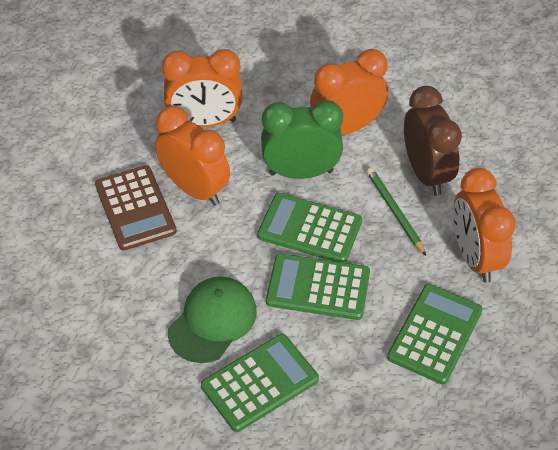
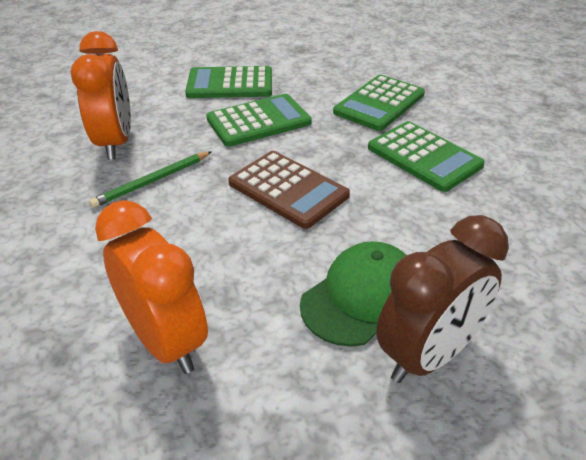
green clock: 1 -> 0
orange clock: 4 -> 2

